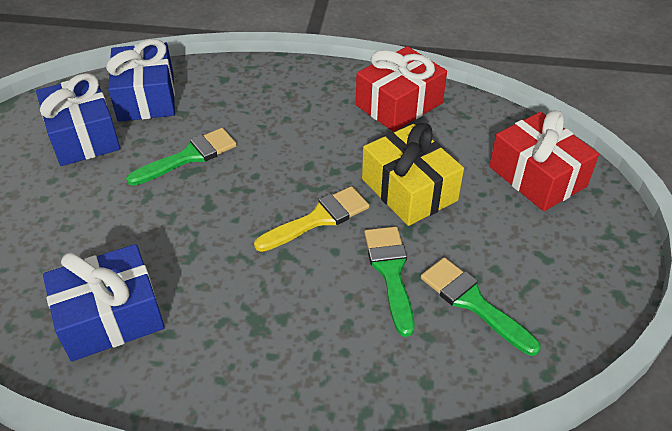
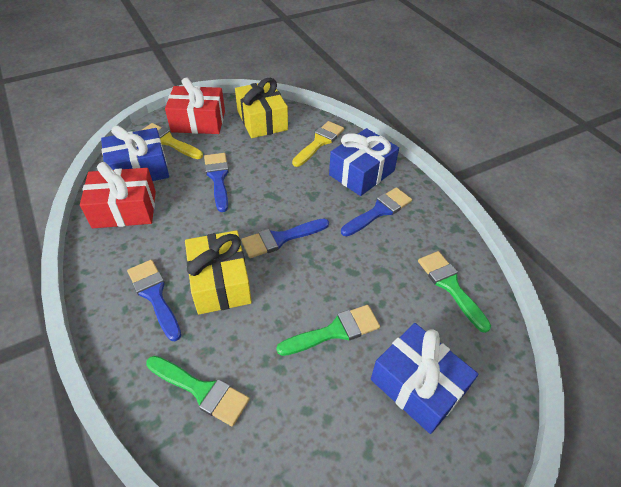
blue brush: 0 -> 4
yellow brush: 1 -> 2
yellow gift: 1 -> 2

